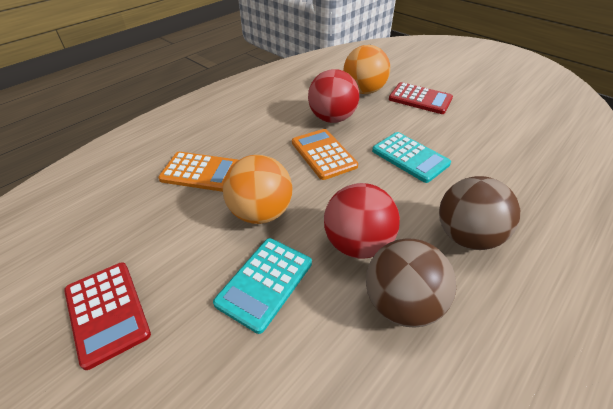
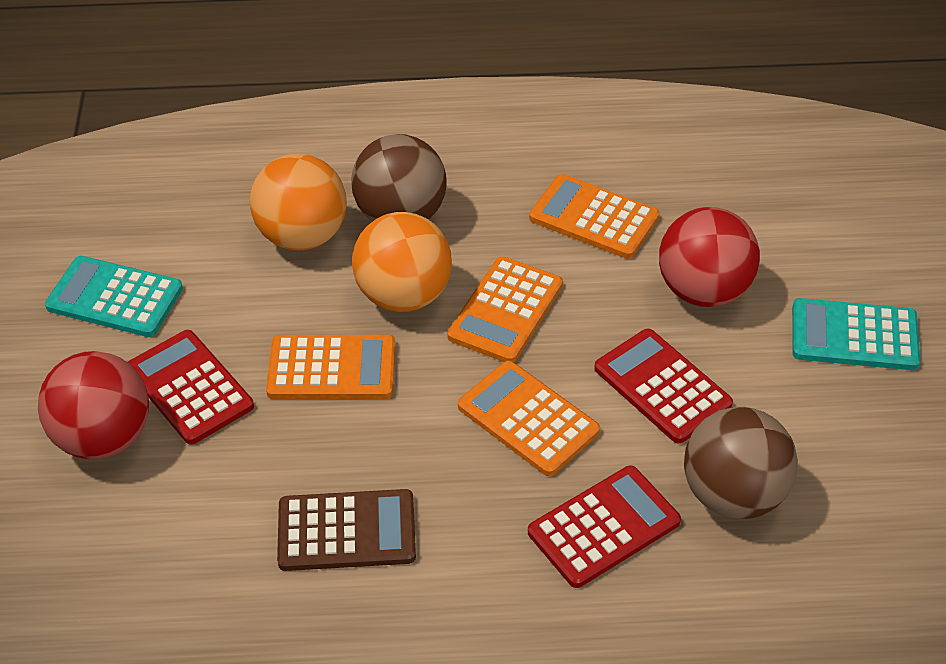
brown calculator: 0 -> 1
orange calculator: 2 -> 4
red calculator: 2 -> 3

